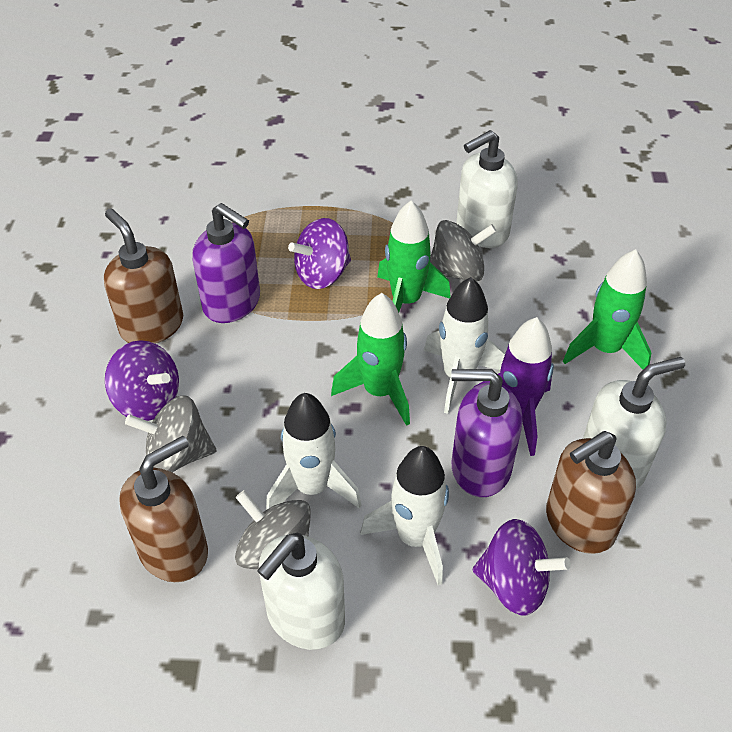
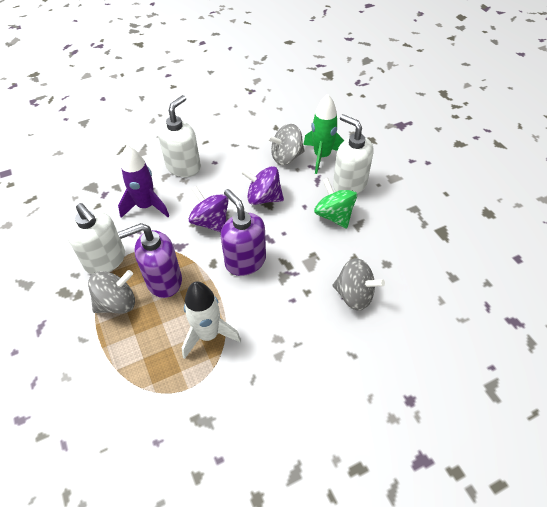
brown soap dispenser: 3 -> 0
green rocket: 3 -> 1
green spinning top: 0 -> 1
purple spinning top: 3 -> 2
white rocket: 3 -> 1

